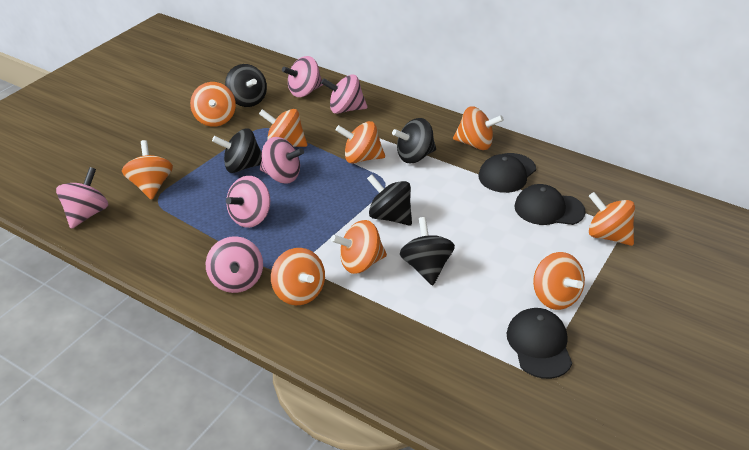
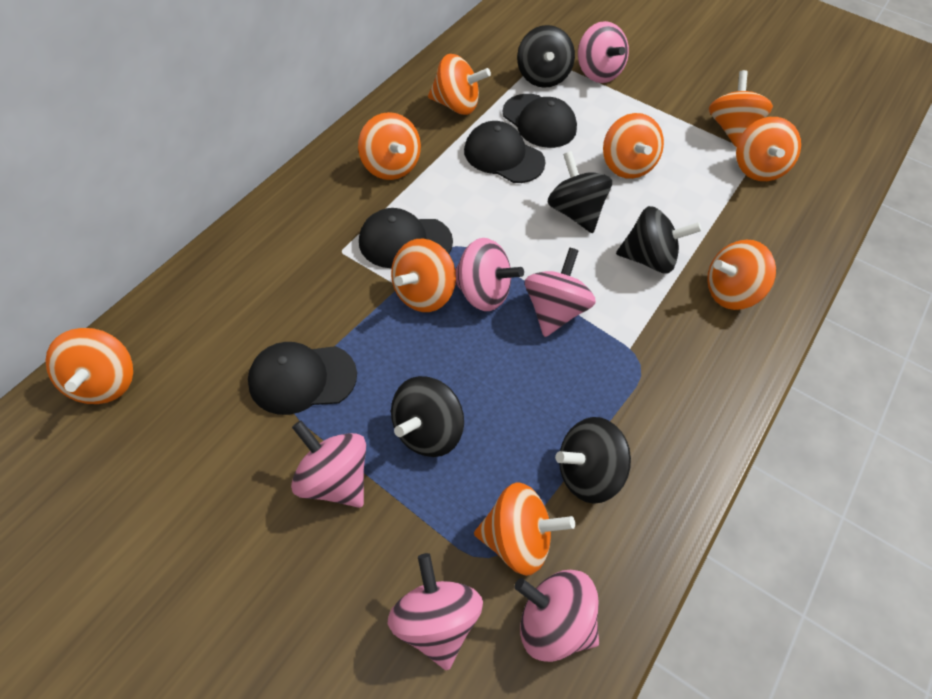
black cap: 3 -> 4

